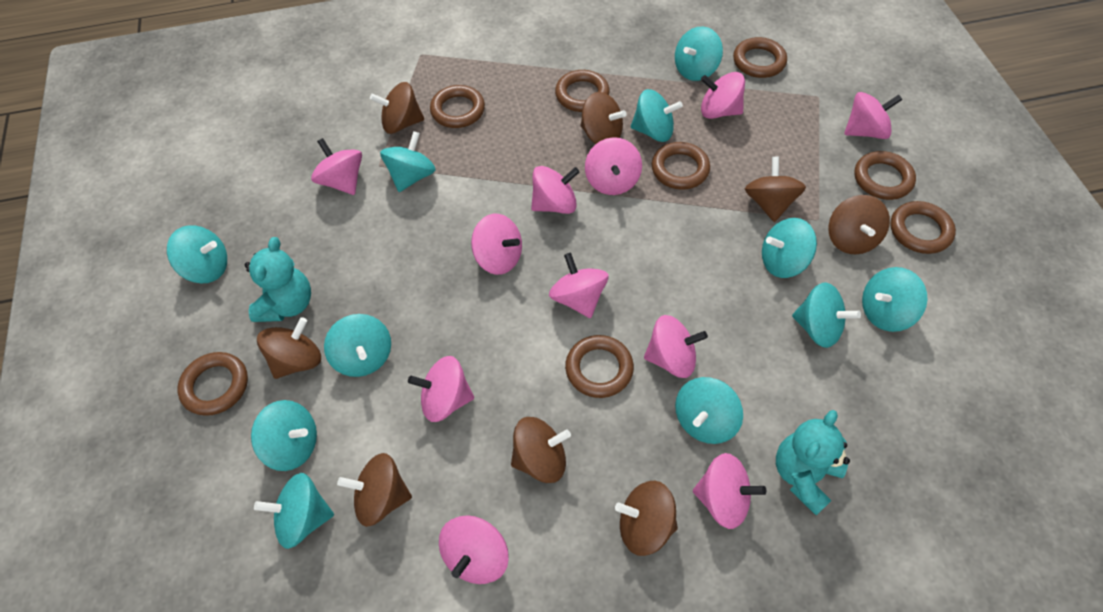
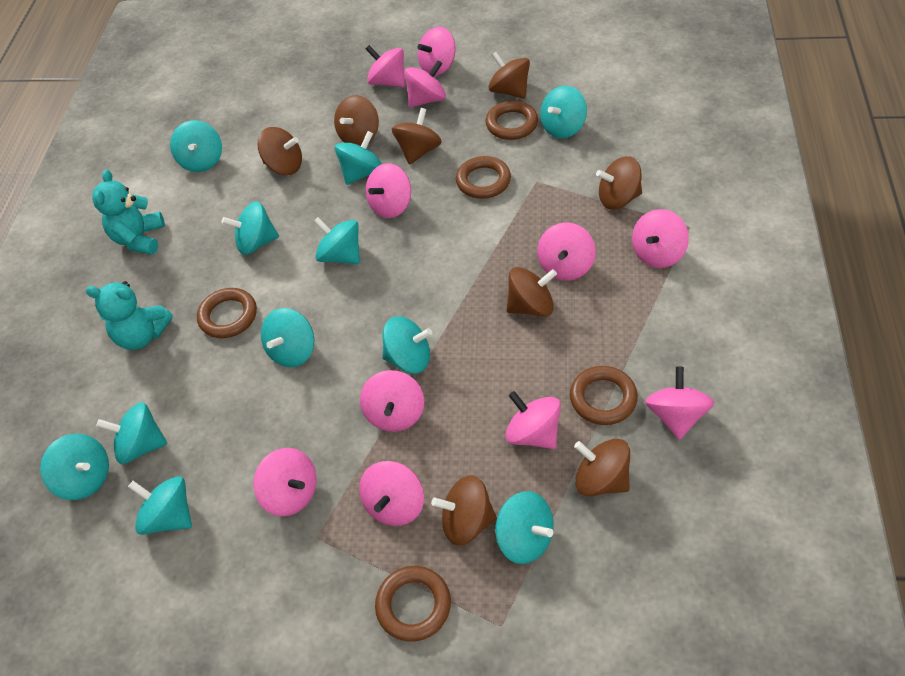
brown ring: 8 -> 5

